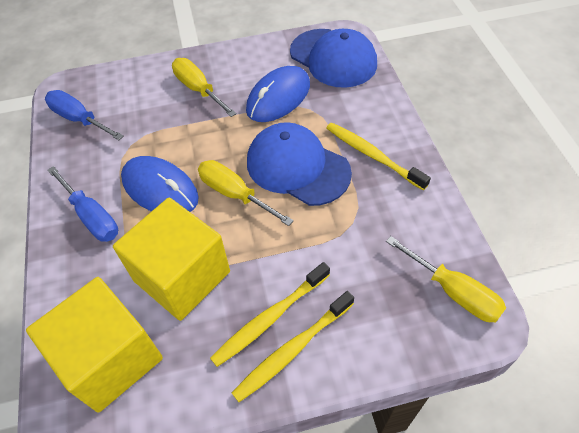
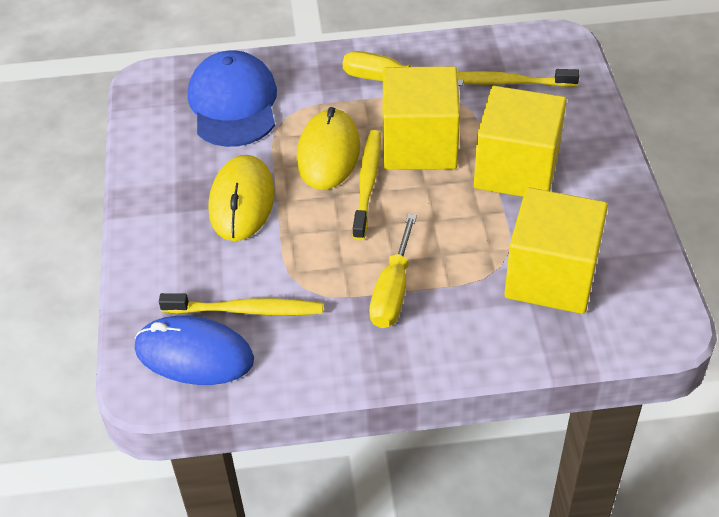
blue cap: 2 -> 1
blue mouse: 2 -> 1
blue screwdriver: 2 -> 0
yellow cube: 2 -> 3
yellow mouse: 0 -> 2
yellow screwdriver: 3 -> 2

